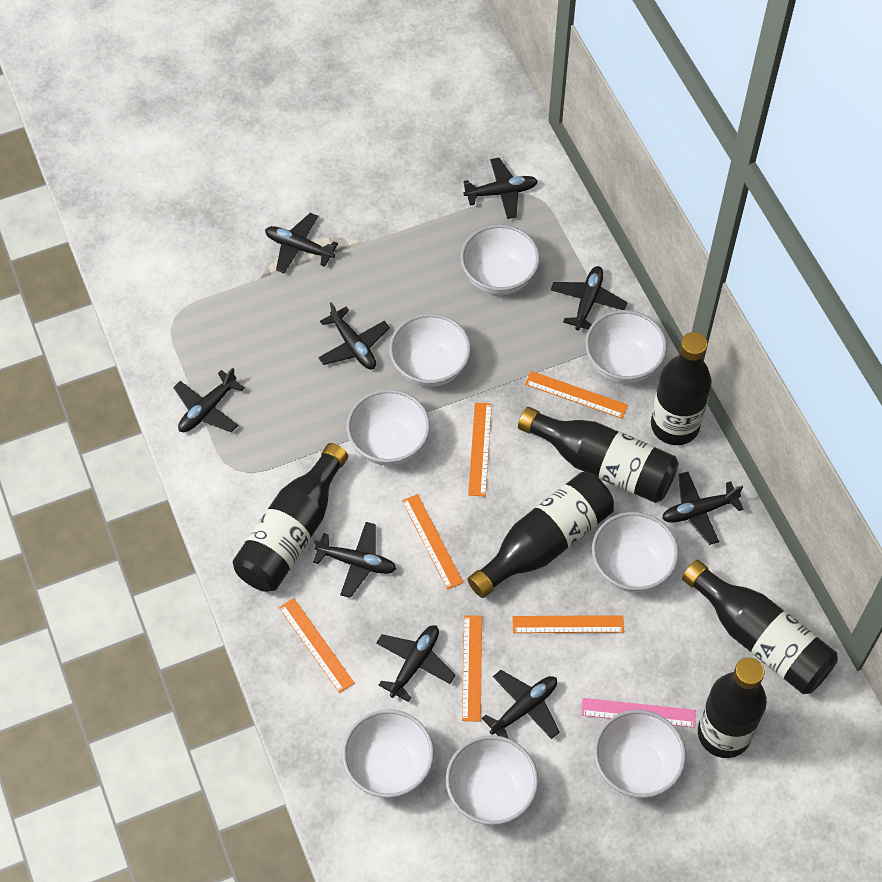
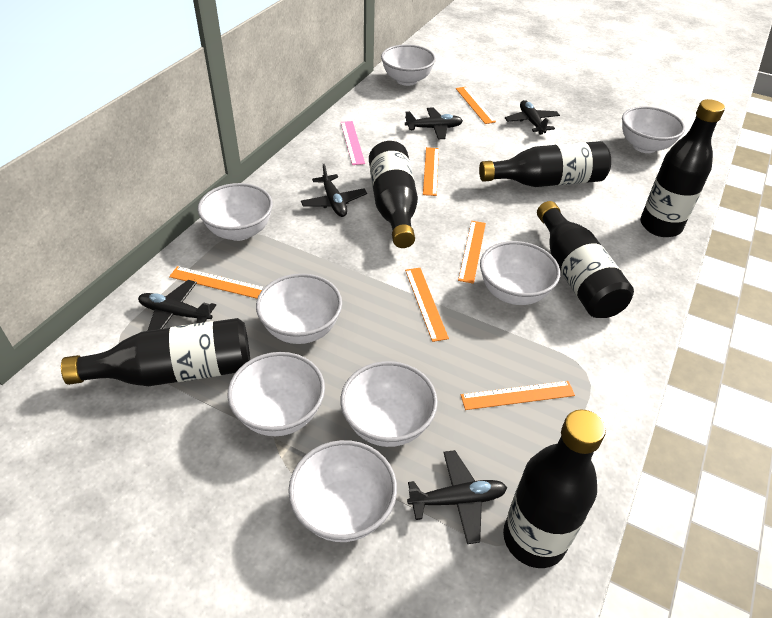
black plane: 9 -> 5

